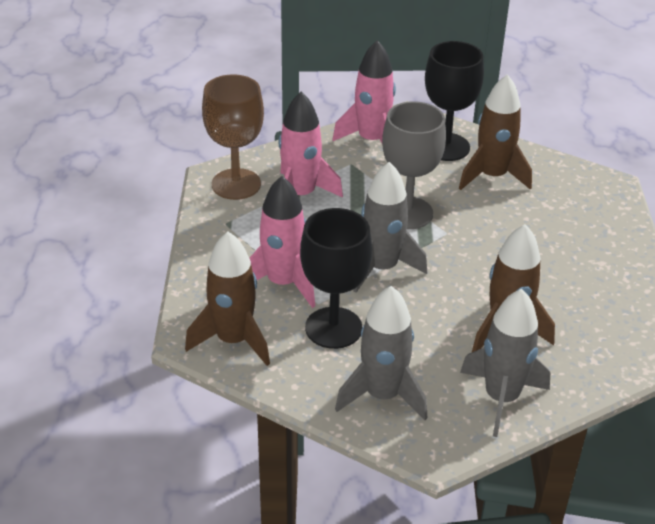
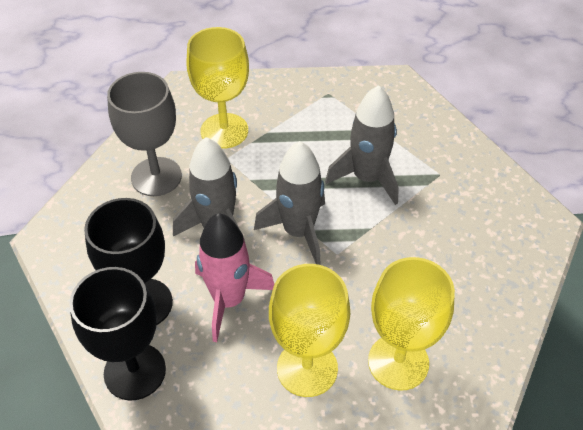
brown goblet: 1 -> 0
brown rocket: 3 -> 0
pink rocket: 3 -> 1
yellow goblet: 0 -> 3

